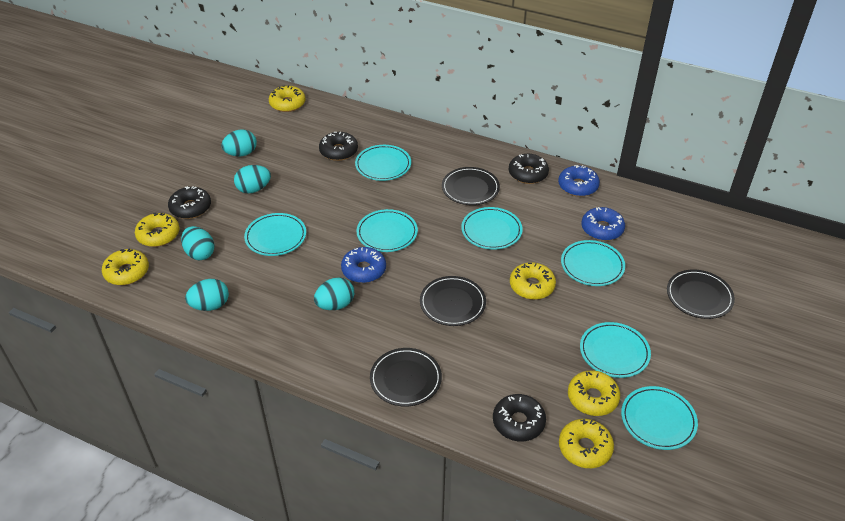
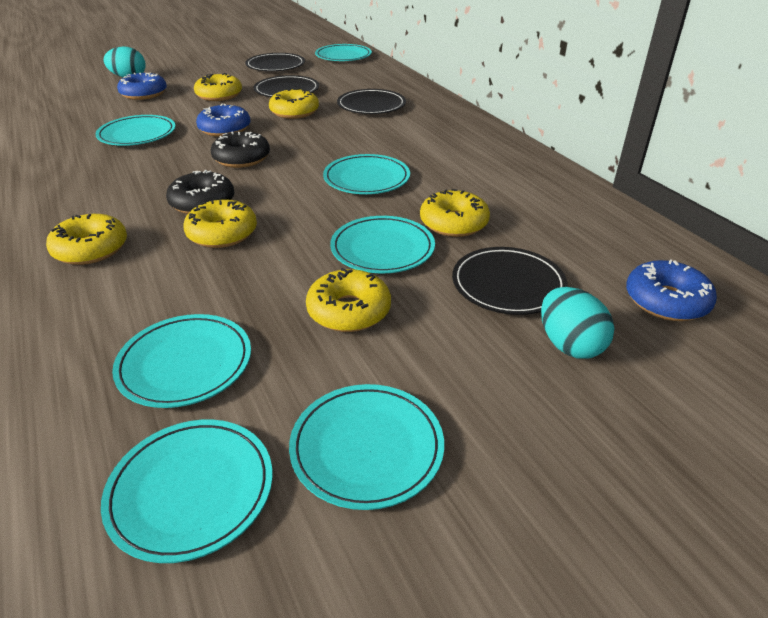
black donut: 4 -> 2
turquoise egg: 5 -> 2

